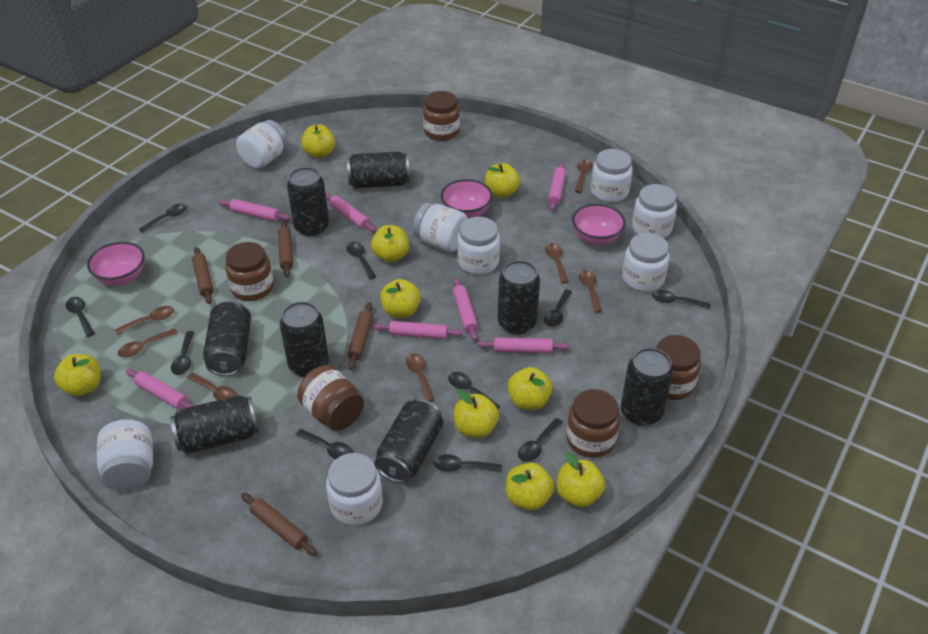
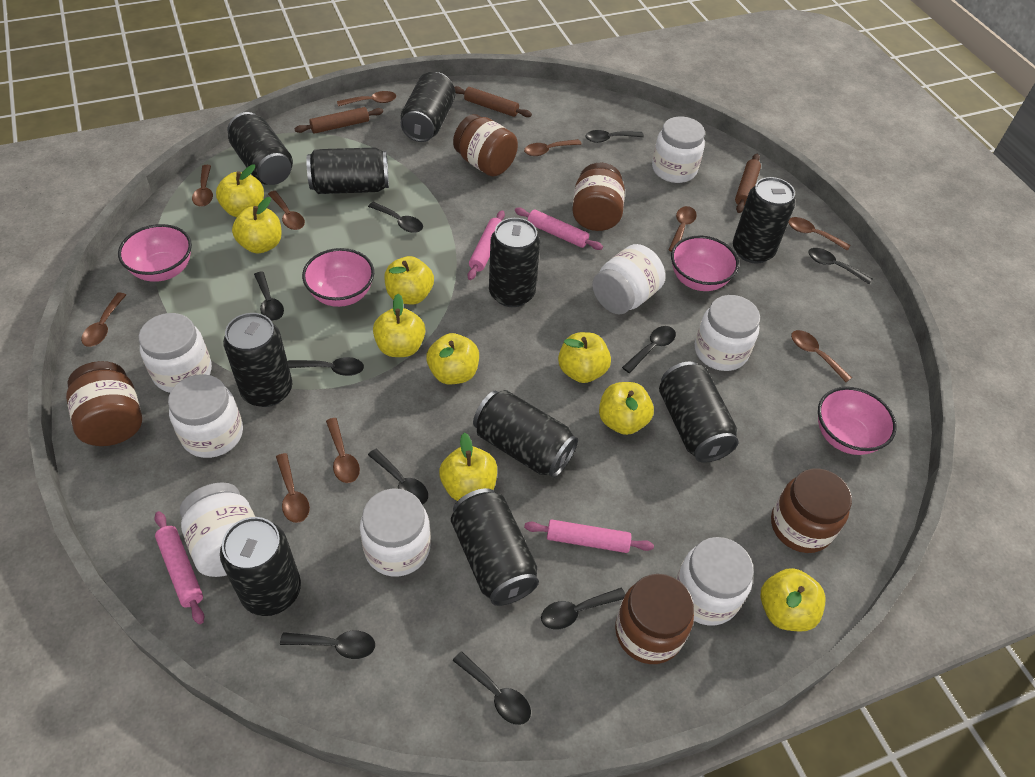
black can: 8 -> 10
brown rolling pin: 4 -> 3
brown spoon: 7 -> 10
pink bowl: 3 -> 4
pink rolling pin: 7 -> 4

